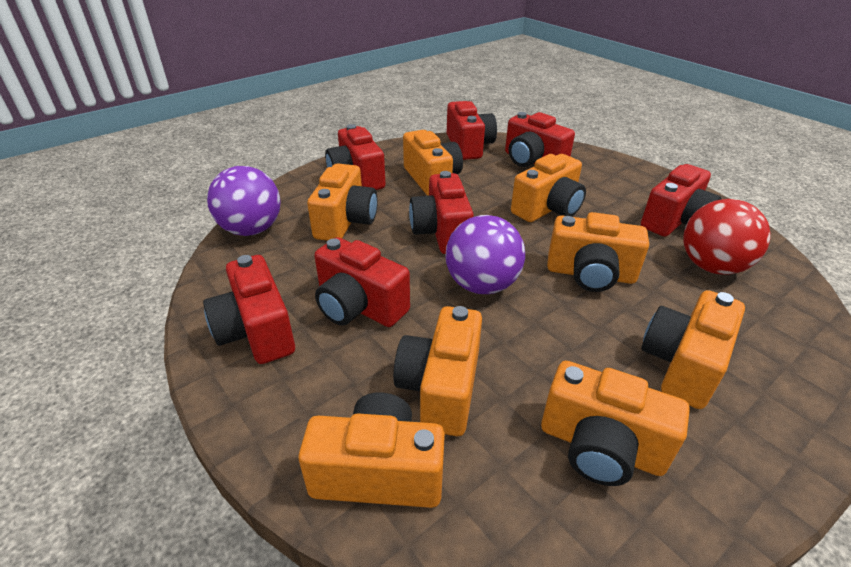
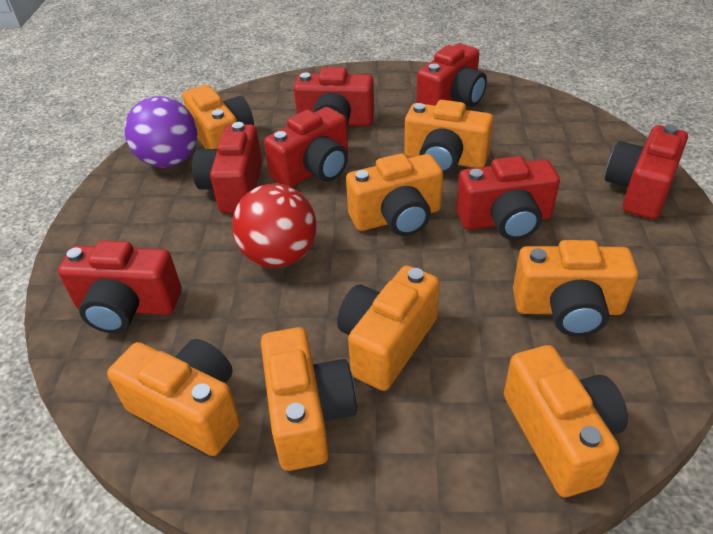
purple ball: 2 -> 1

